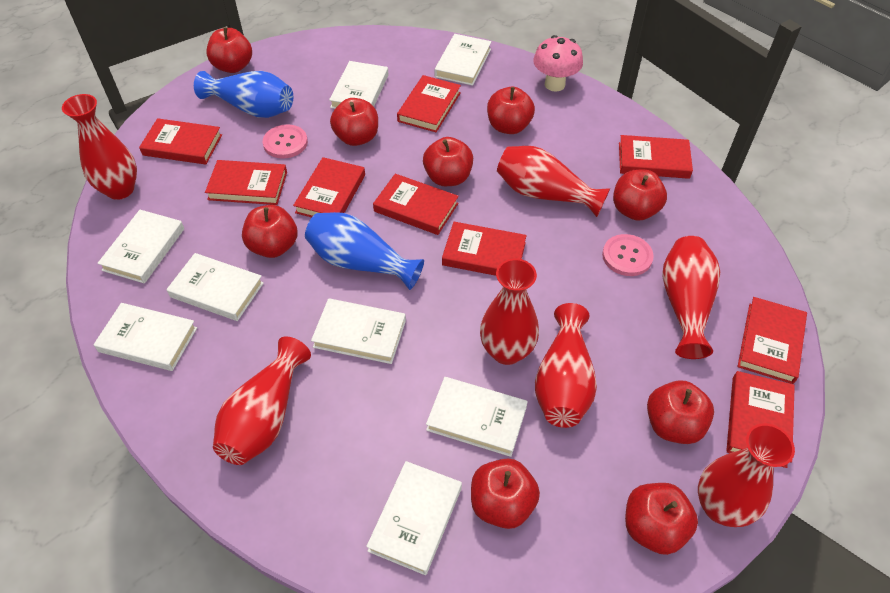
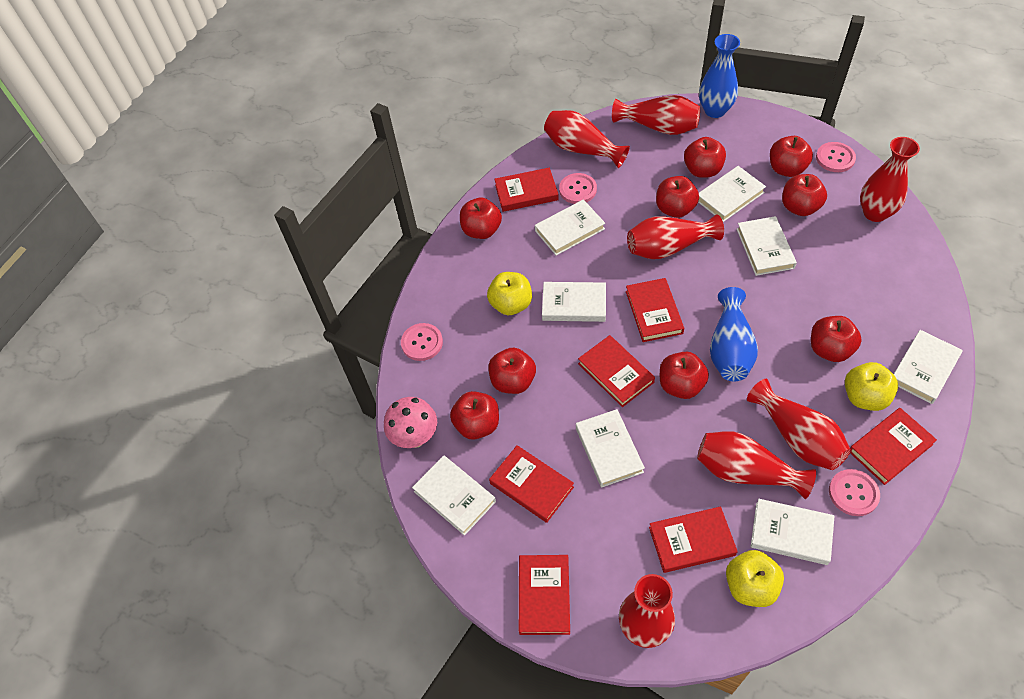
pink button: 2 -> 4
red book: 9 -> 7
yellow apple: 0 -> 3

